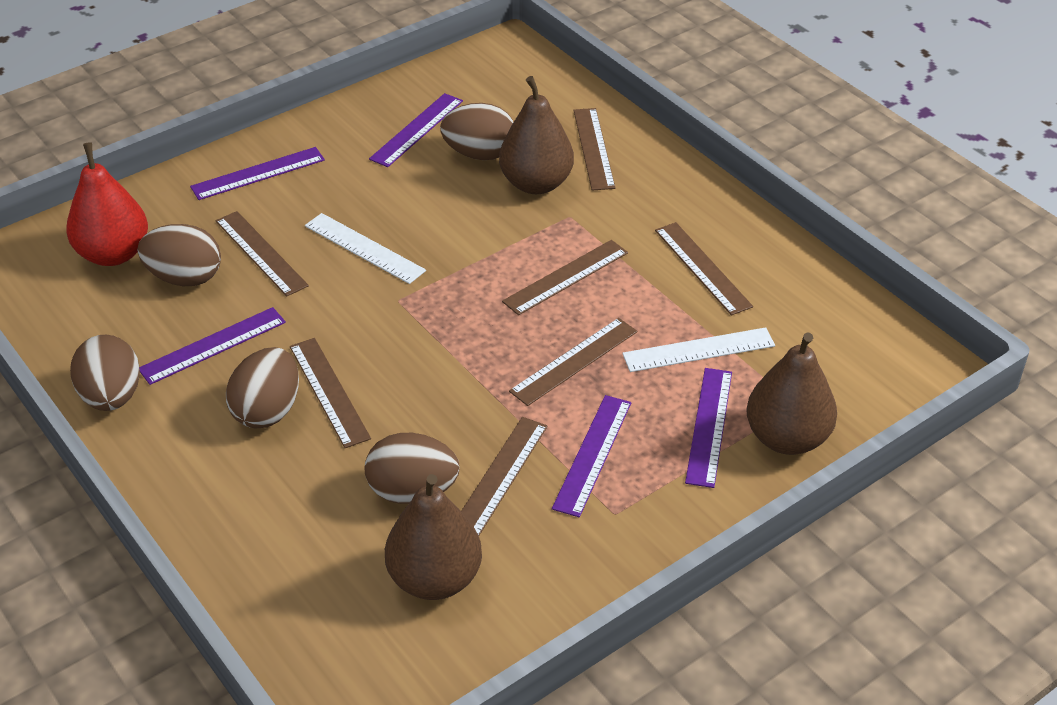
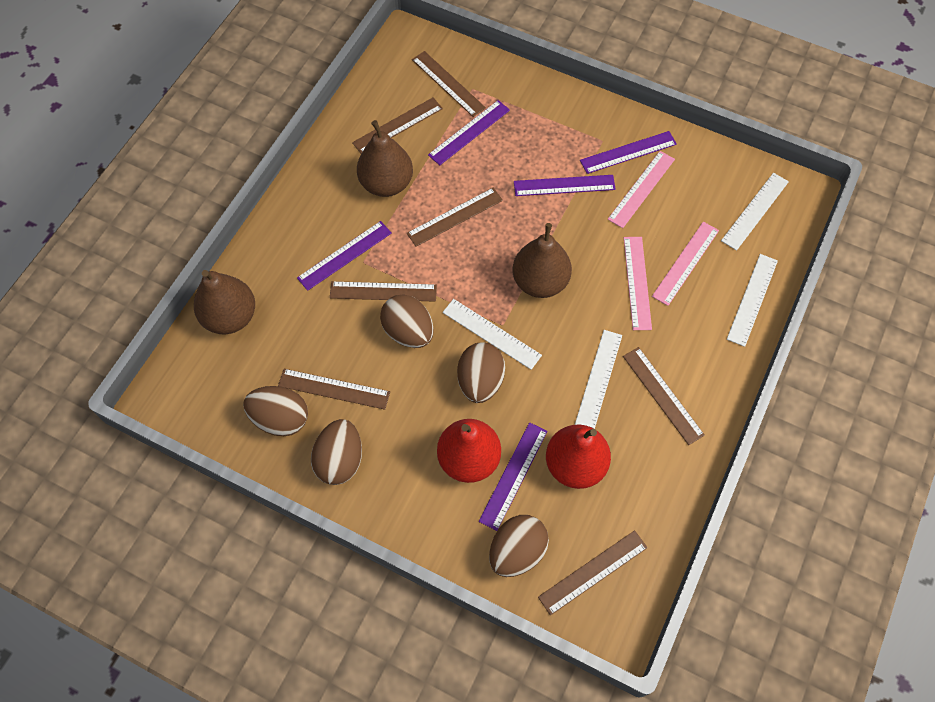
pink ruler: 0 -> 3
red pear: 1 -> 2
white ruler: 2 -> 4

